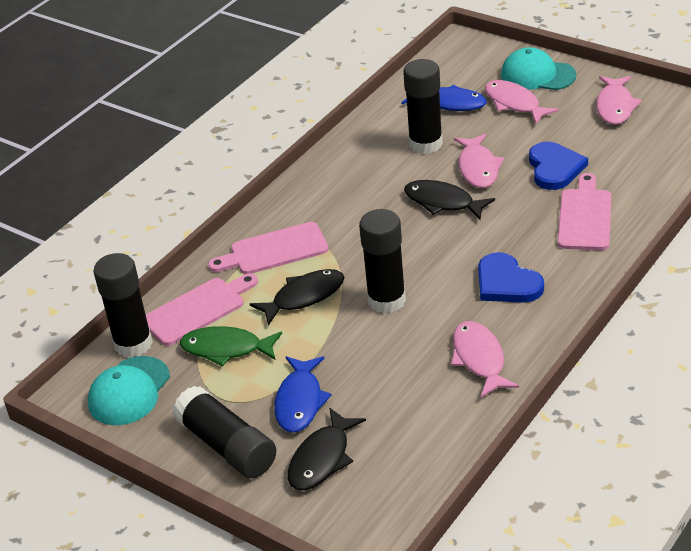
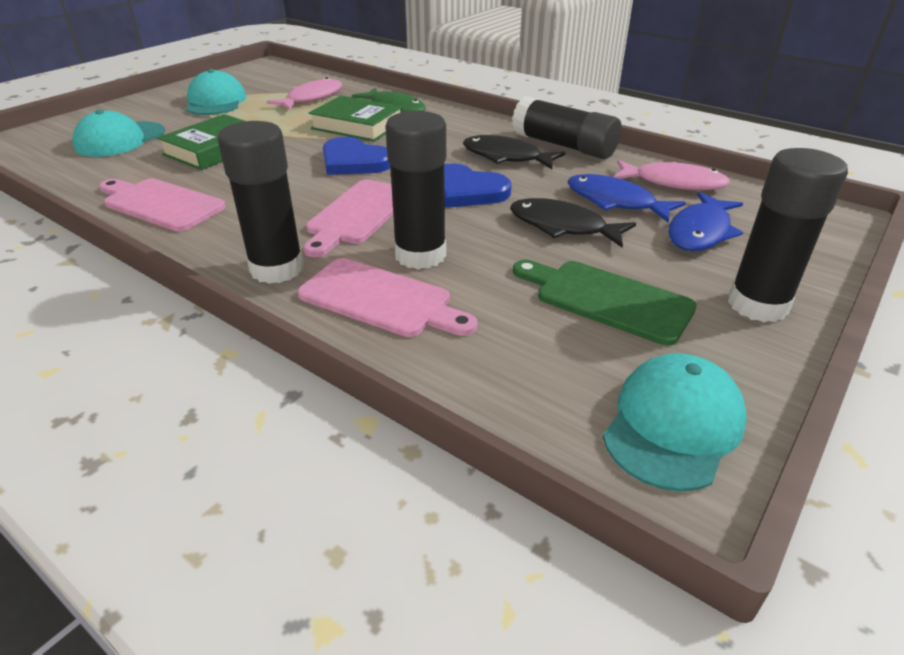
black fish: 3 -> 2
green book: 0 -> 2
green cutting board: 0 -> 1
pink fish: 4 -> 2
turquoise cap: 2 -> 3

